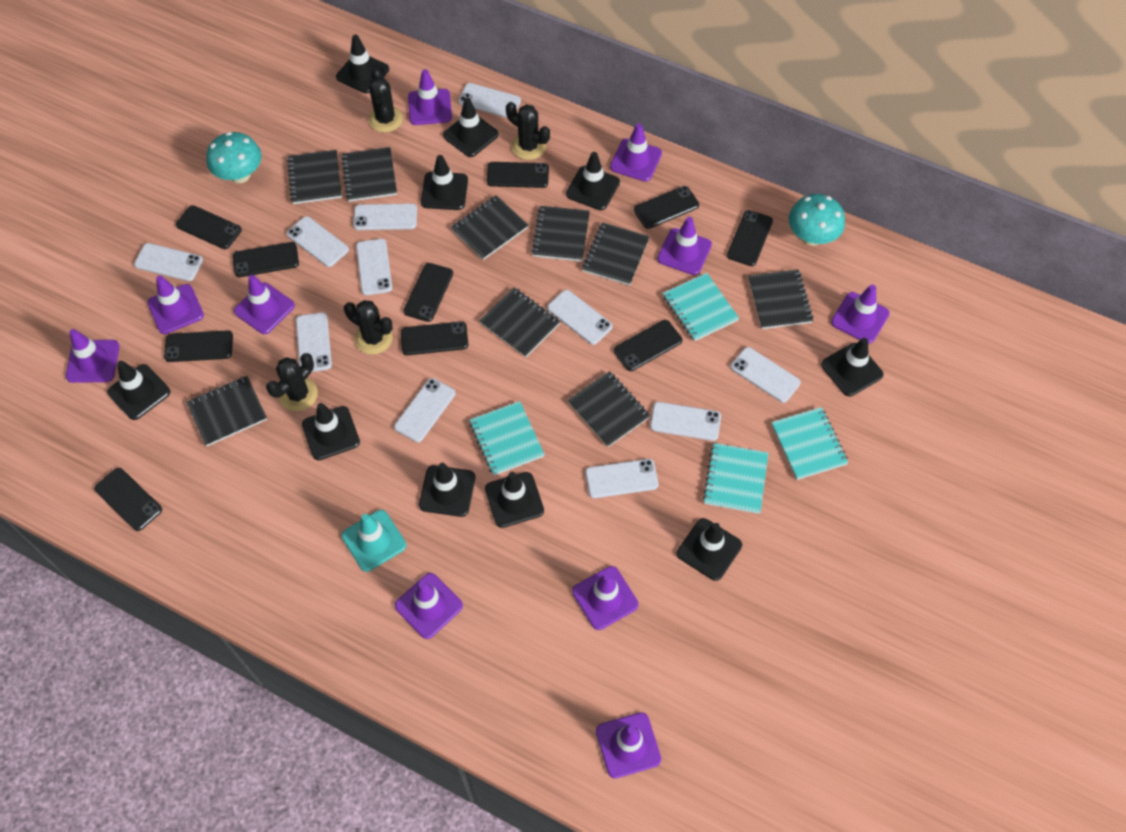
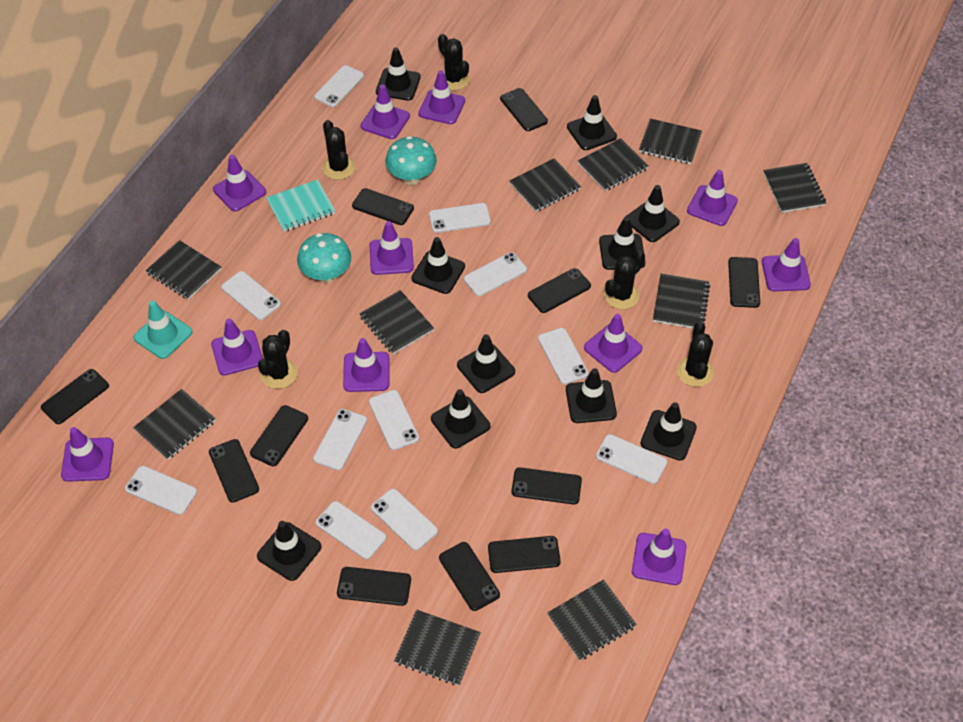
black cactus: 4 -> 5
black notebook: 9 -> 10
black phone: 10 -> 11
purple traffic cone: 10 -> 11
turquoise notebook: 4 -> 1

